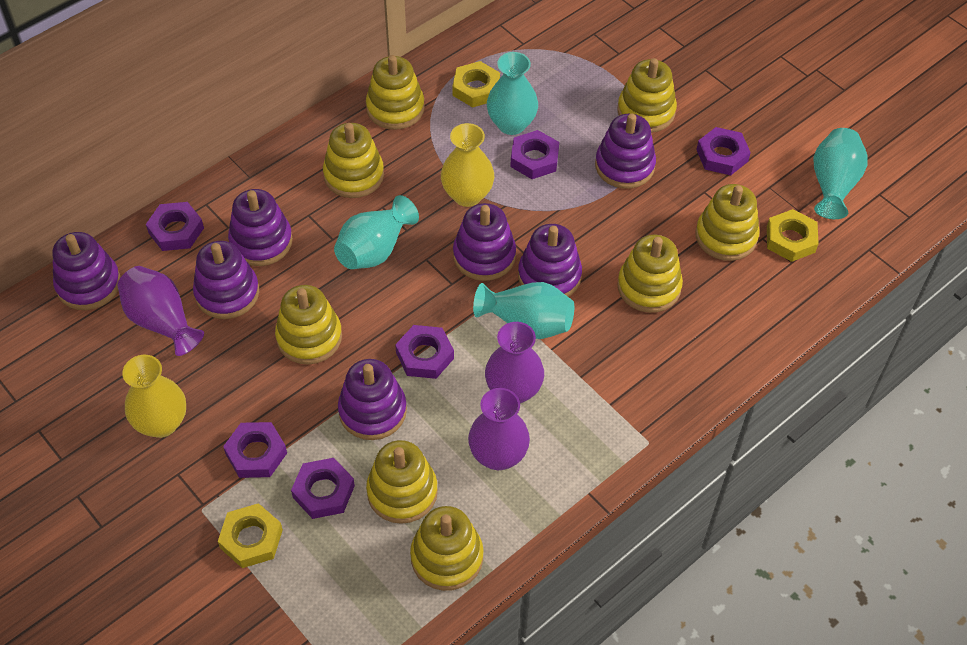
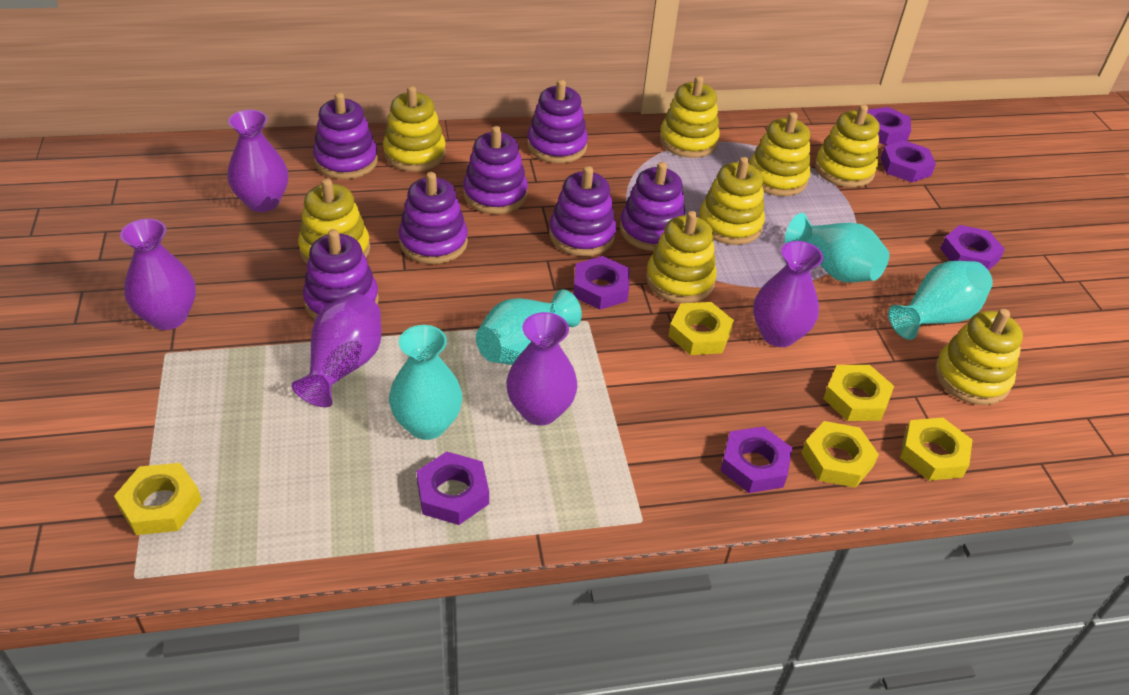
purple vase: 3 -> 5
yellow nut: 3 -> 5
yellow vase: 2 -> 0

